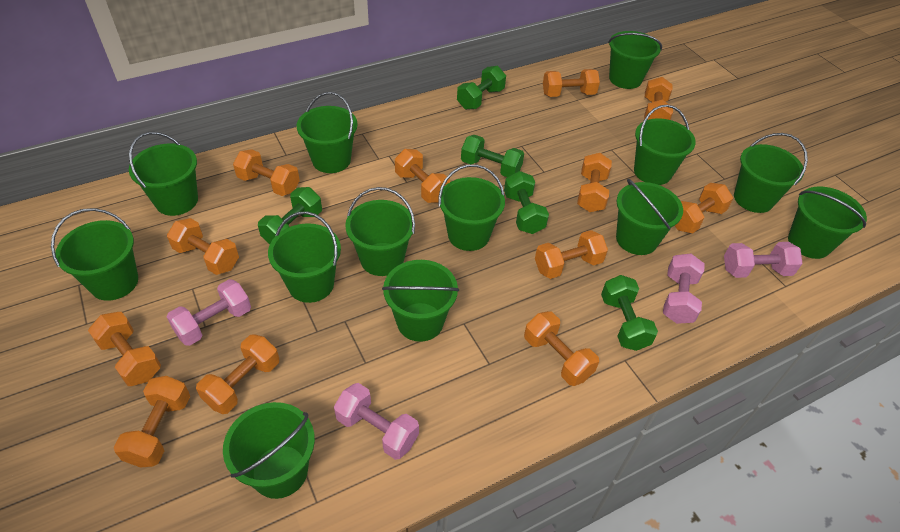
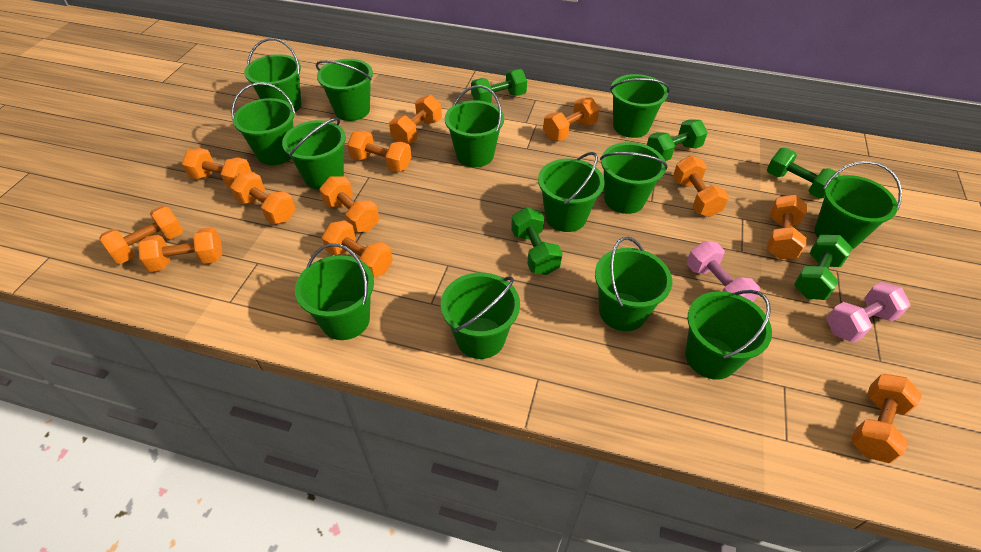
pink dumbbell: 4 -> 2

